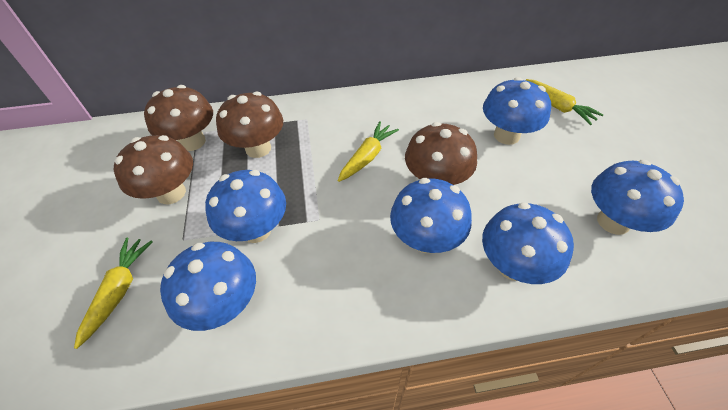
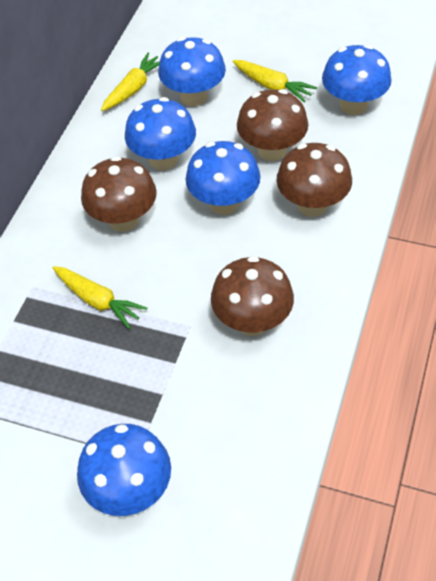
blue mushroom: 6 -> 5

